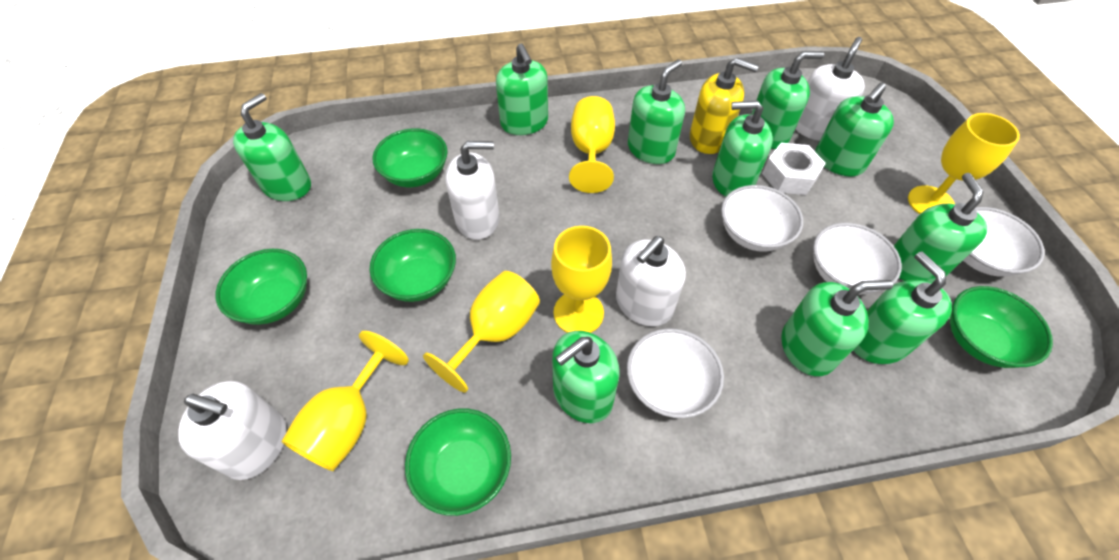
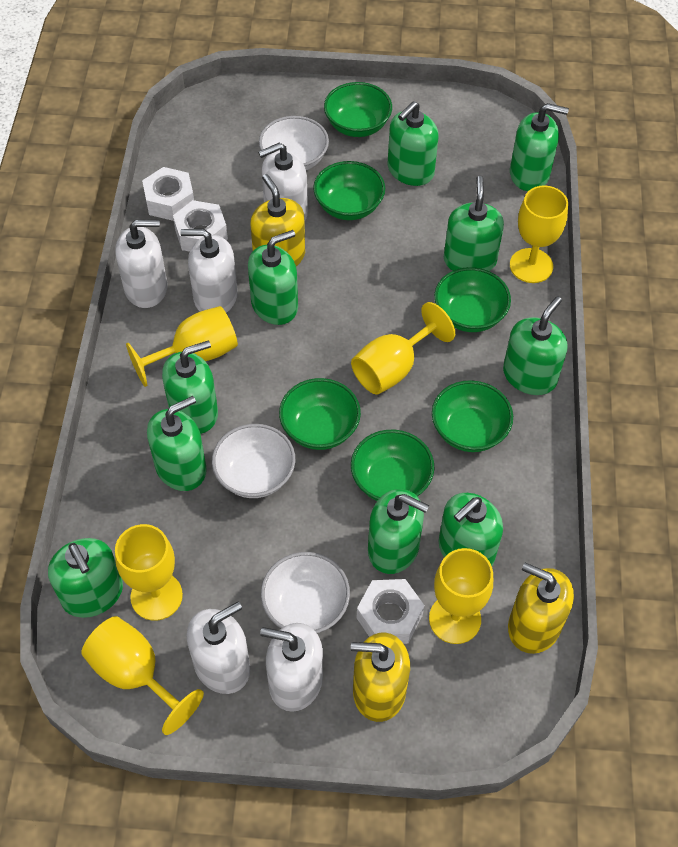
green bowl: 5 -> 6
white bowl: 4 -> 3
white nut: 1 -> 3
white soap dispenser: 4 -> 5
yellow goblet: 5 -> 6
yellow soap dispenser: 1 -> 3

